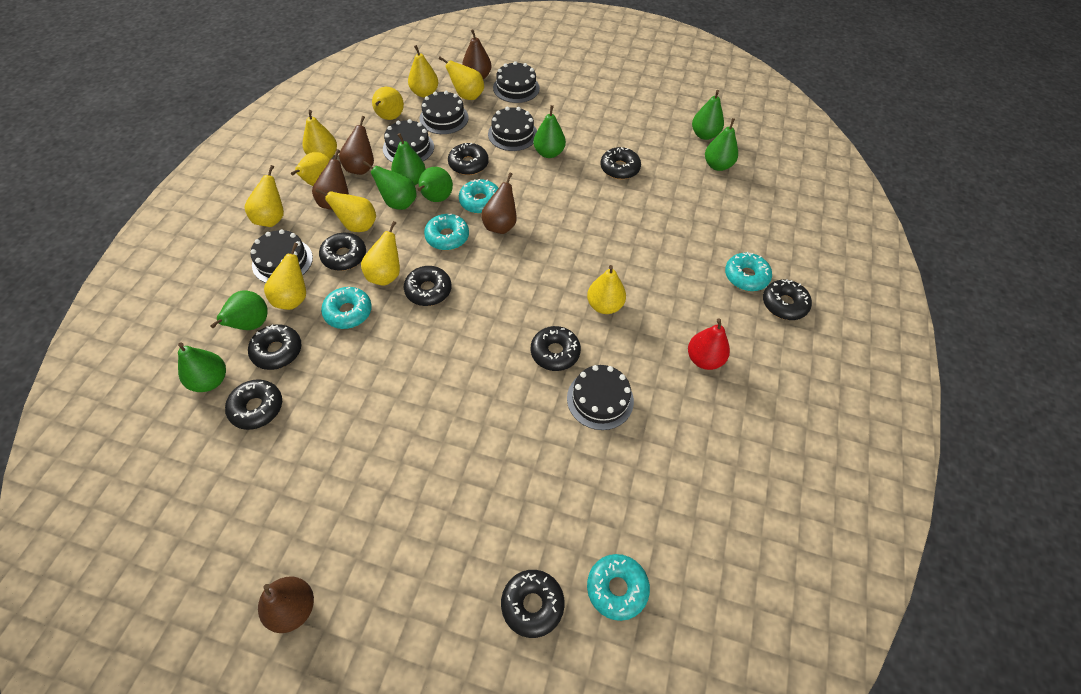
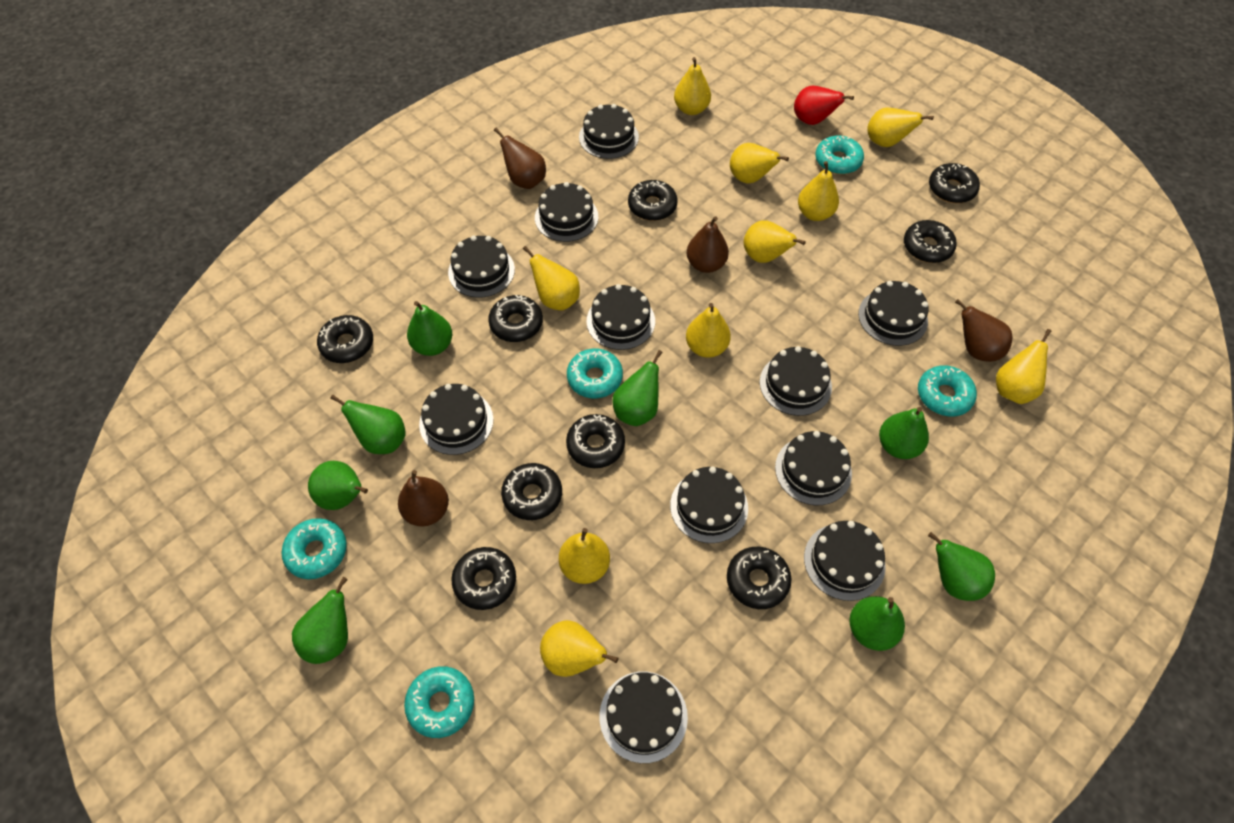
black cake: 6 -> 11
brown pear: 5 -> 4

